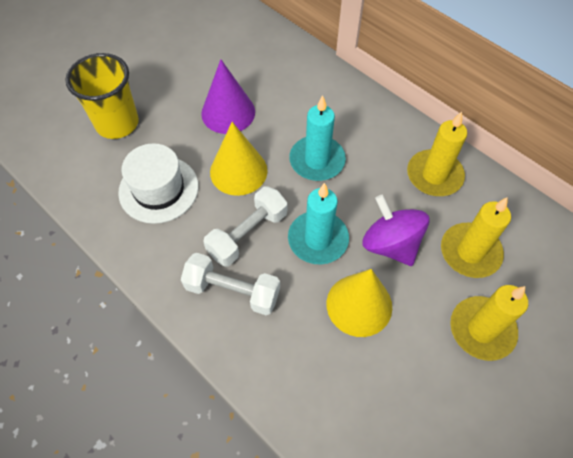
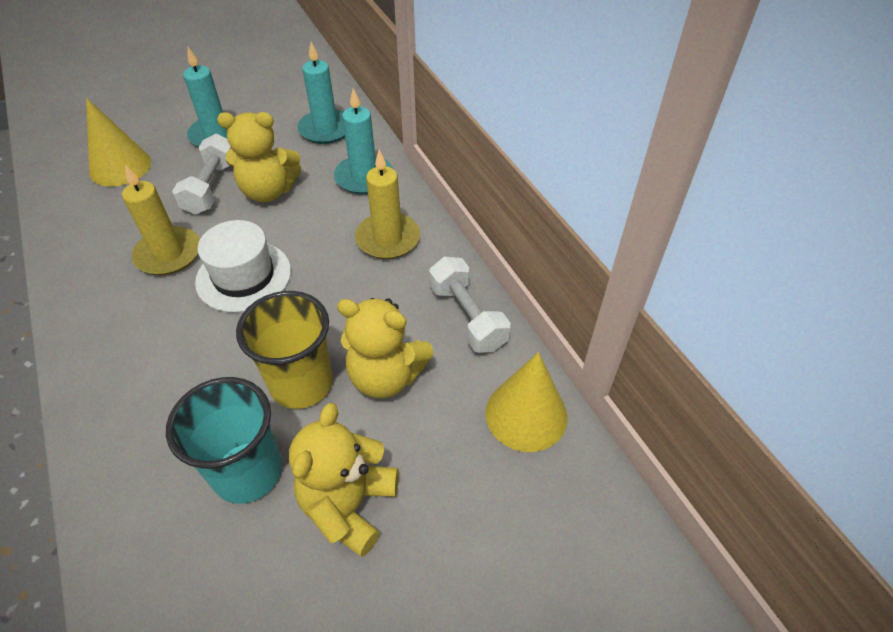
purple cone: 1 -> 0
purple spinning top: 1 -> 0
turquoise candle: 2 -> 3
turquoise cup: 0 -> 1
yellow candle: 3 -> 2
yellow teddy bear: 0 -> 3

